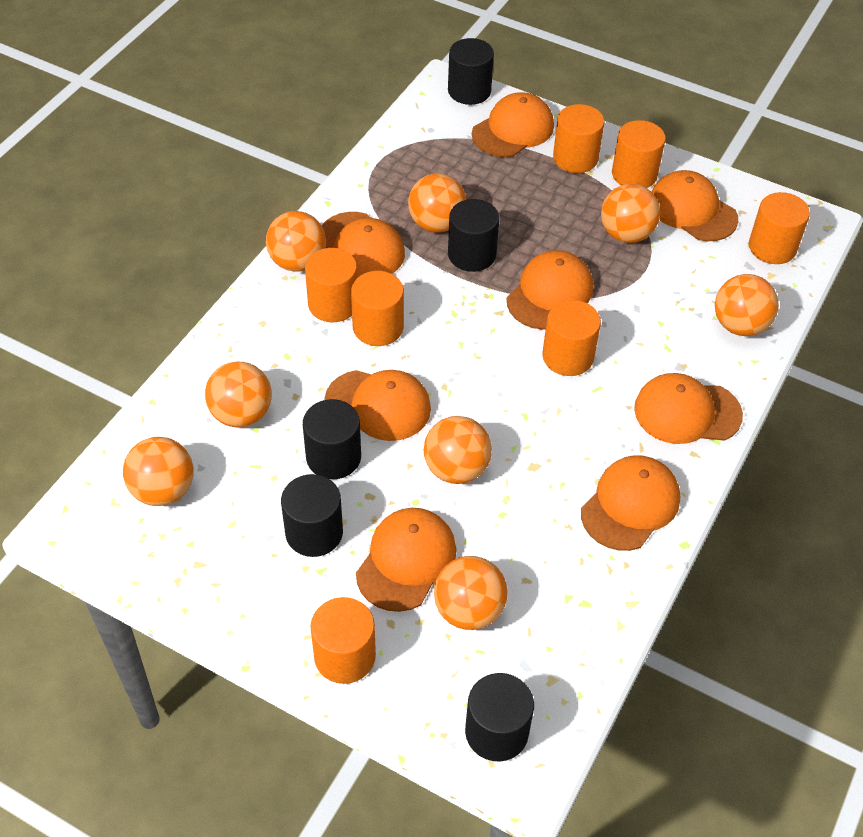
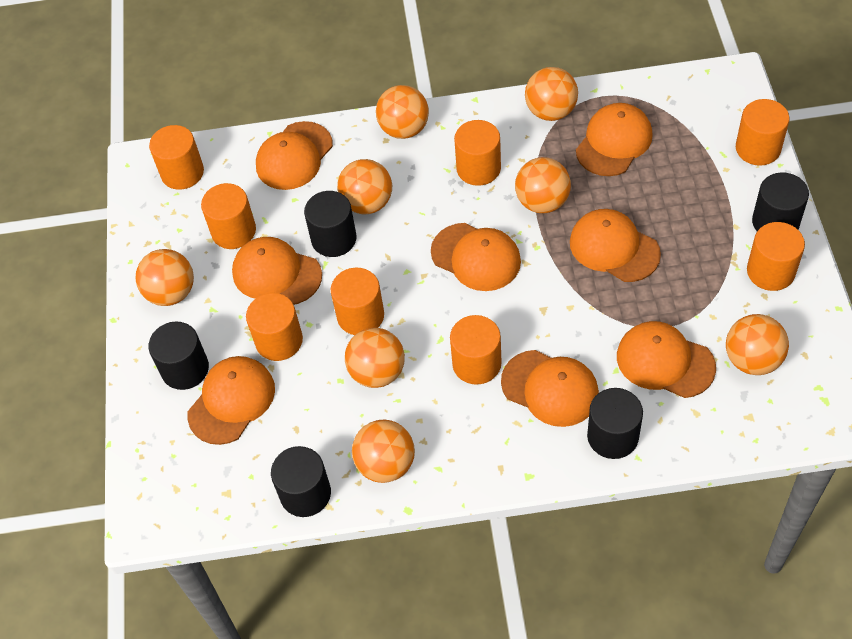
orange cylinder: 7 -> 8

